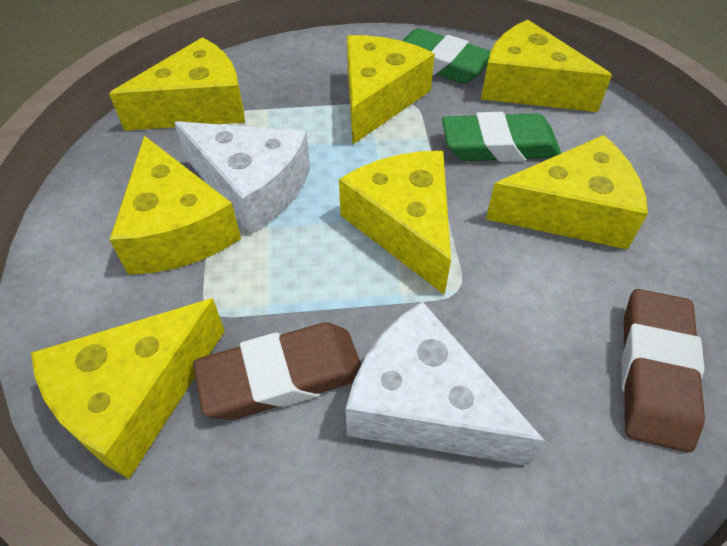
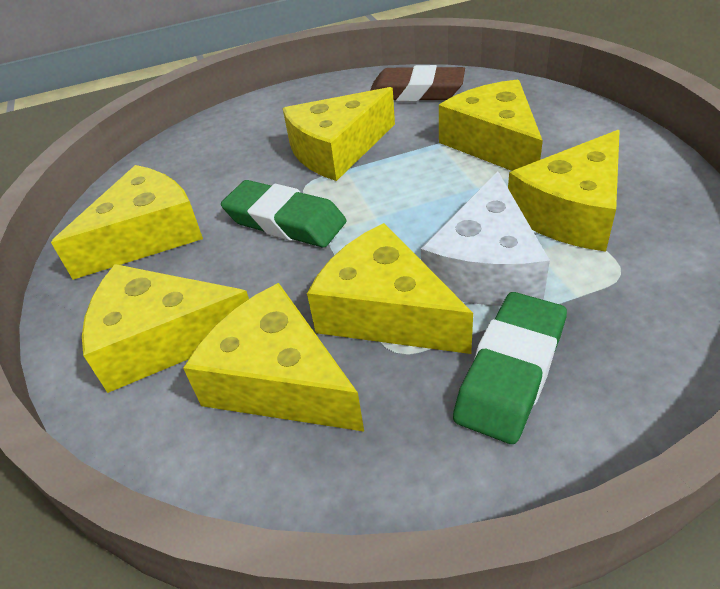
brown eraser: 2 -> 1
white cheese: 2 -> 1

